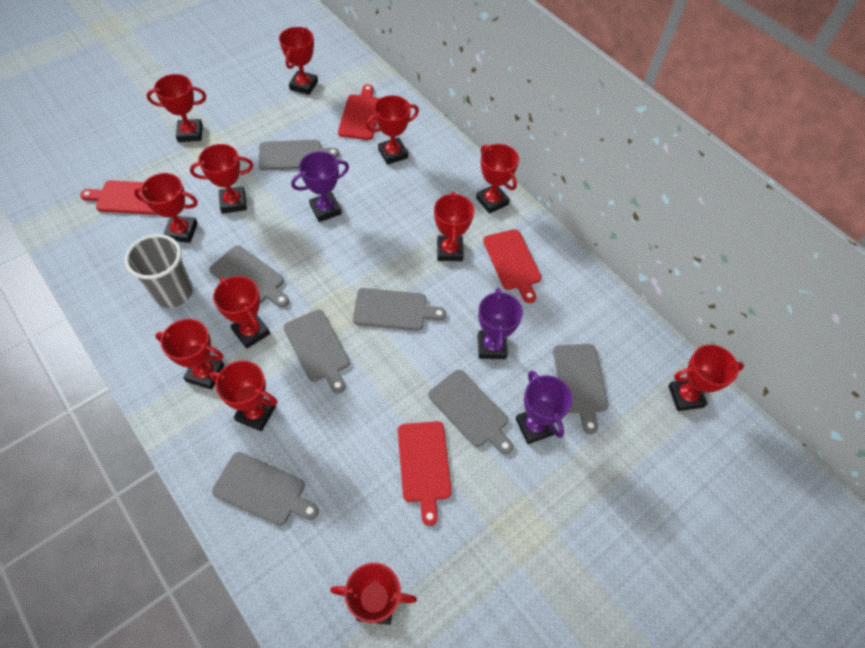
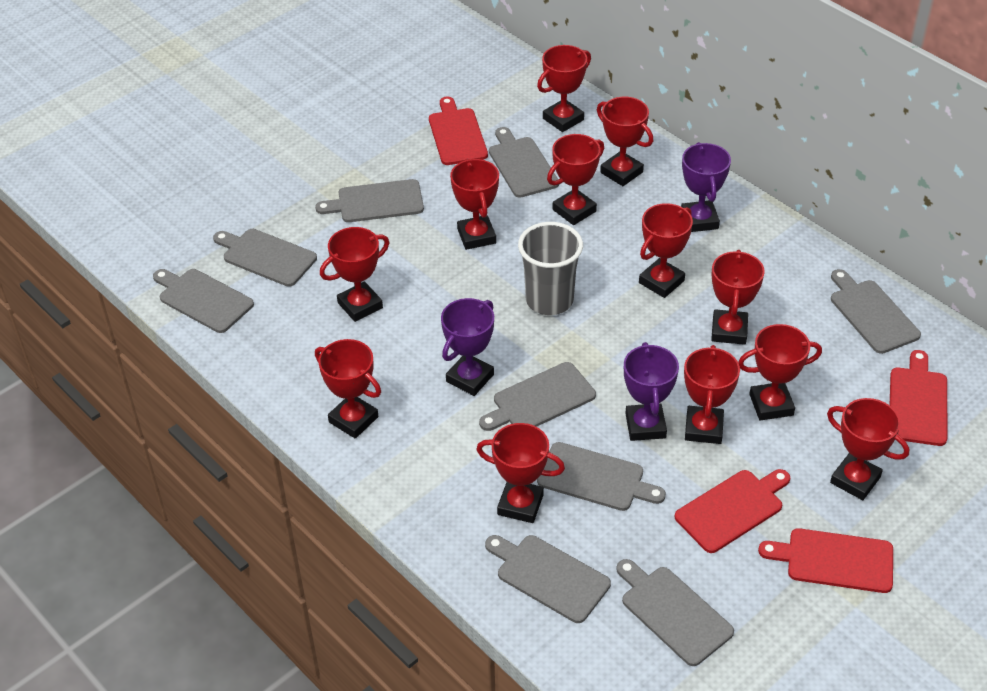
grey cutting board: 7 -> 9

